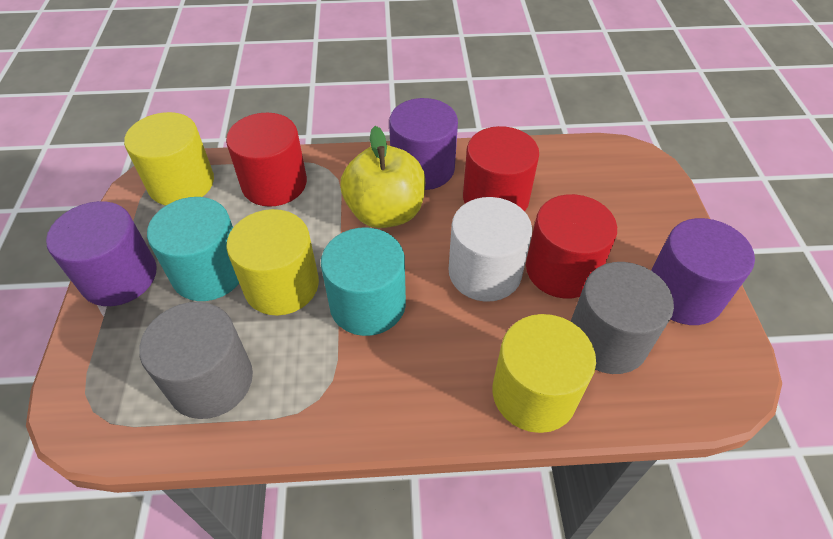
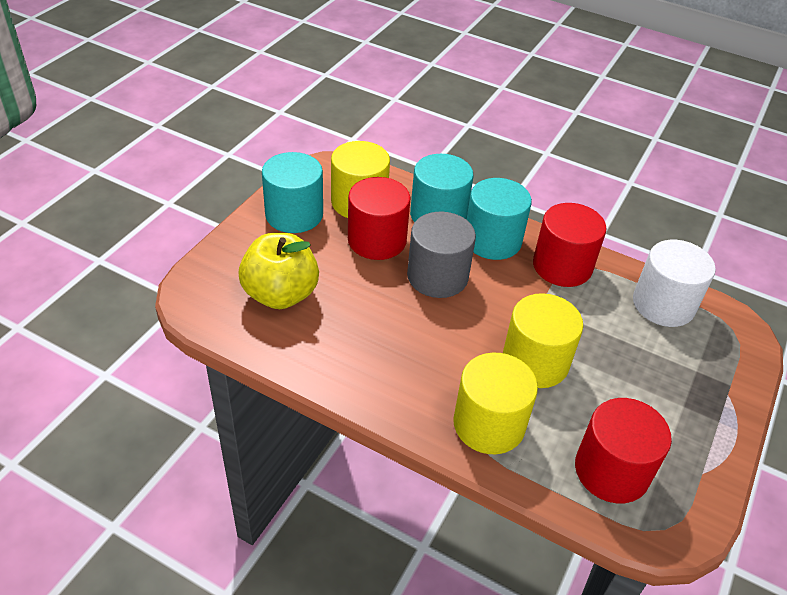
grey cylinder: 2 -> 1
purple cylinder: 3 -> 0
turquoise cylinder: 2 -> 3

